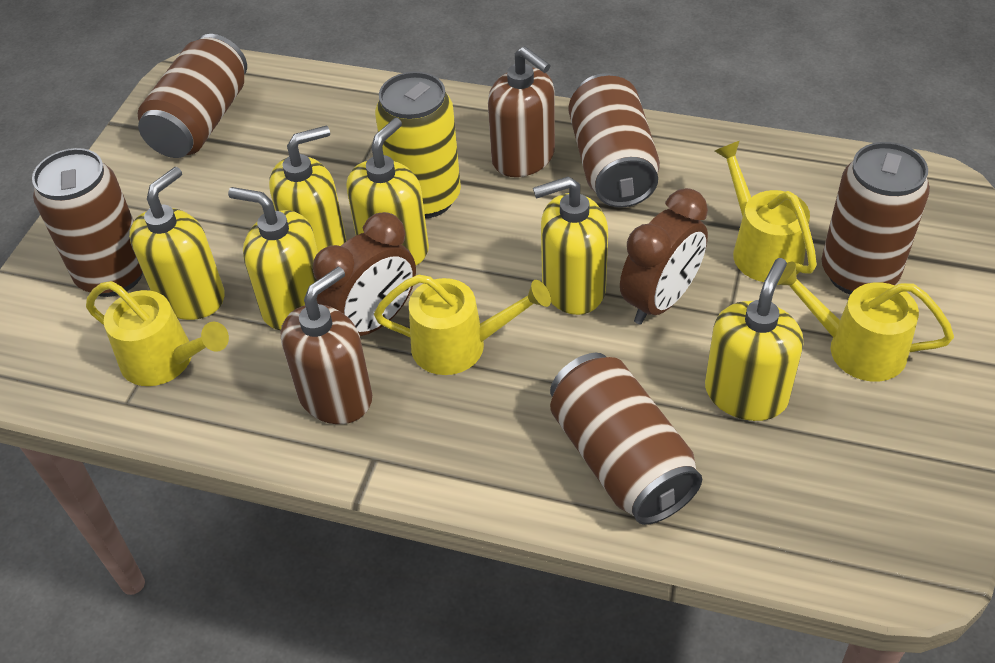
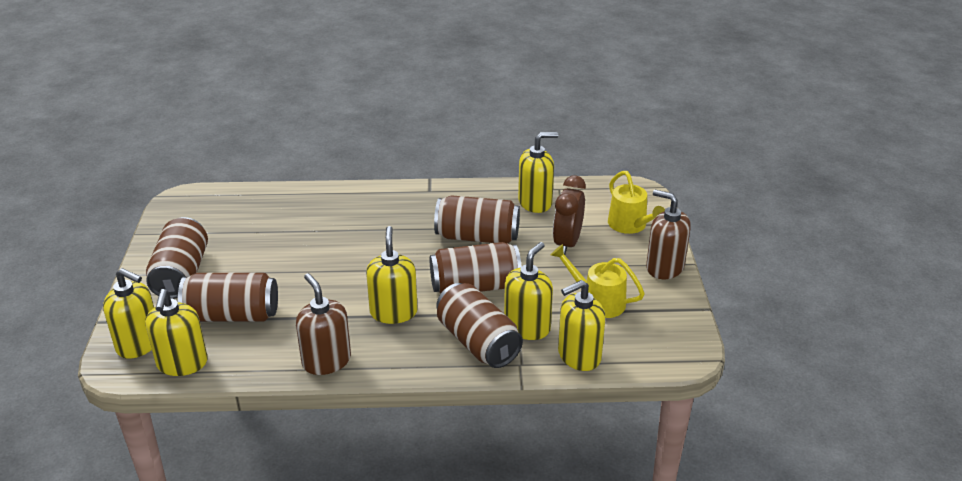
brown clock: 2 -> 1
yellow can: 1 -> 0
yellow watering can: 4 -> 2

